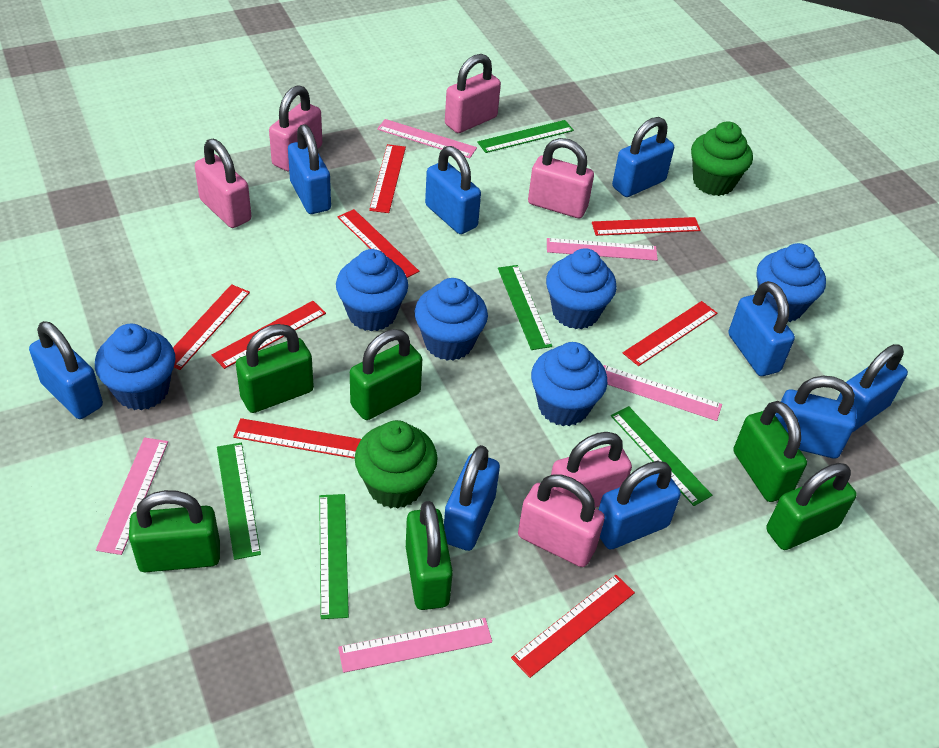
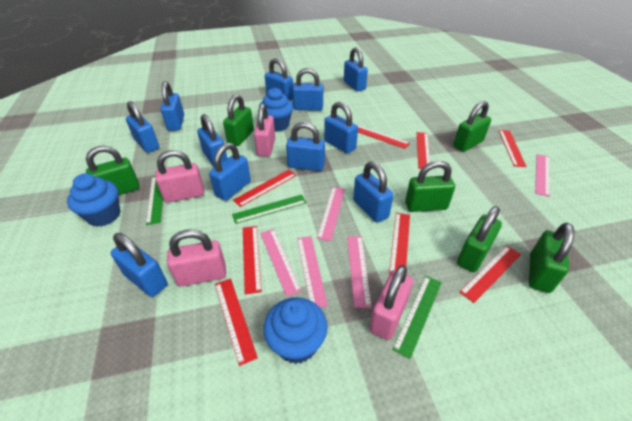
blue cupcake: 6 -> 3
blue padlock: 9 -> 11
green cupcake: 2 -> 0
green ruler: 5 -> 3
pink padlock: 6 -> 4

